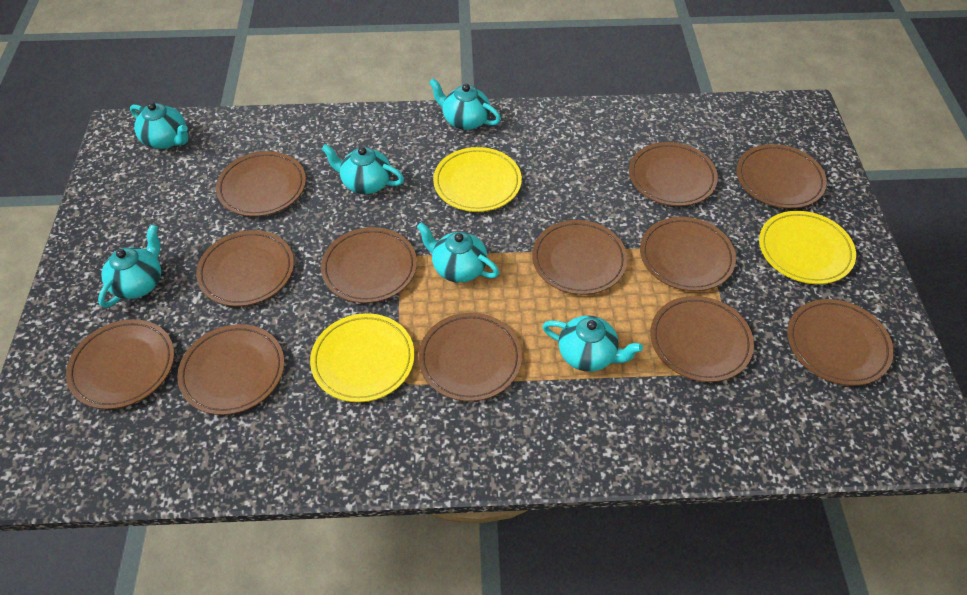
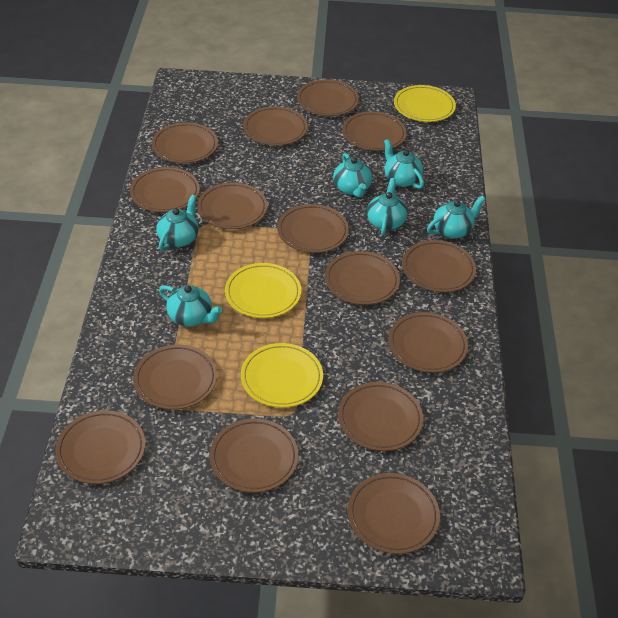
brown plate: 12 -> 15

